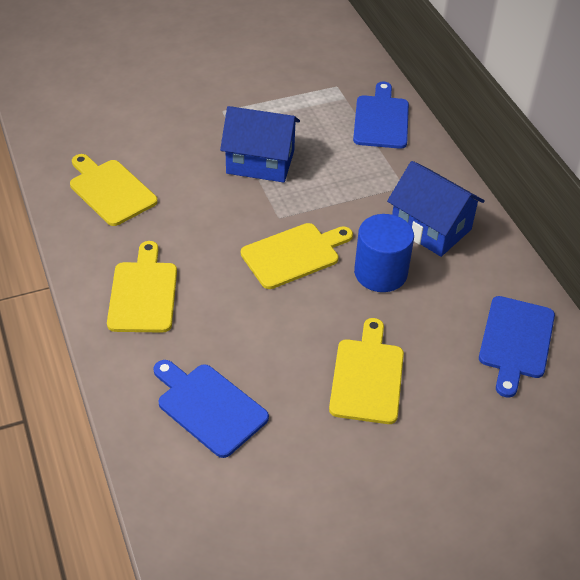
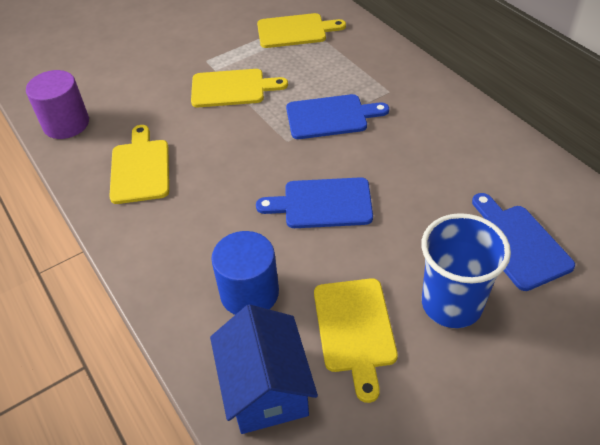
blue cup: 0 -> 1
blue house: 2 -> 1
purple cylinder: 0 -> 1

